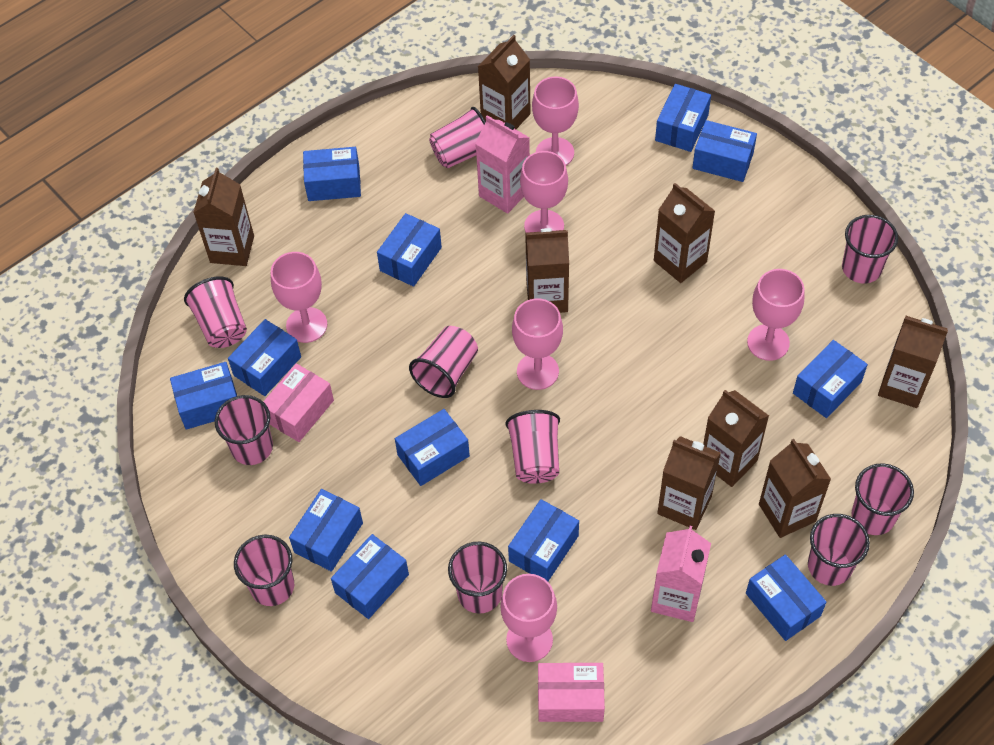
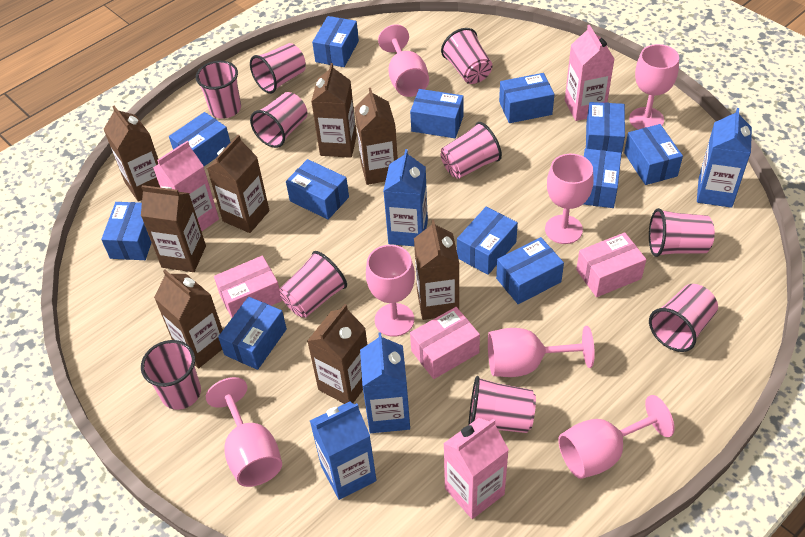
blue carton: 0 -> 4
pink box: 2 -> 3
pink carton: 2 -> 3
pink goblet: 6 -> 7

